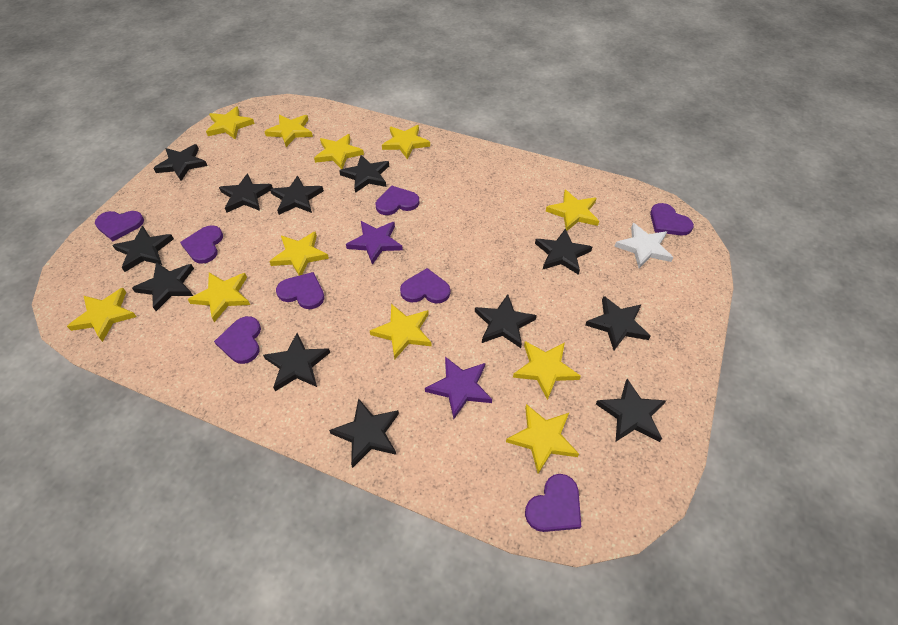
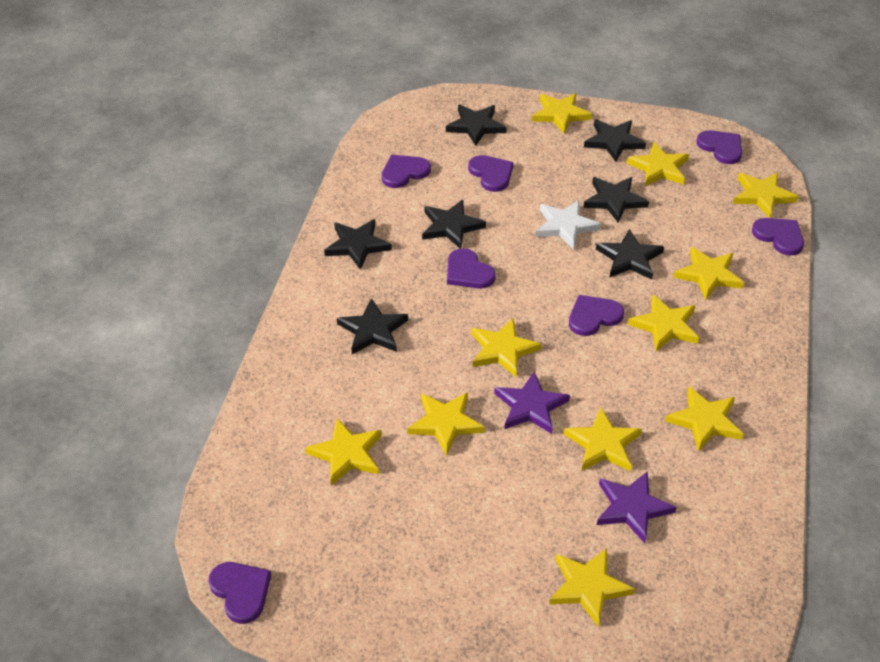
black star: 12 -> 7
purple heart: 8 -> 7

